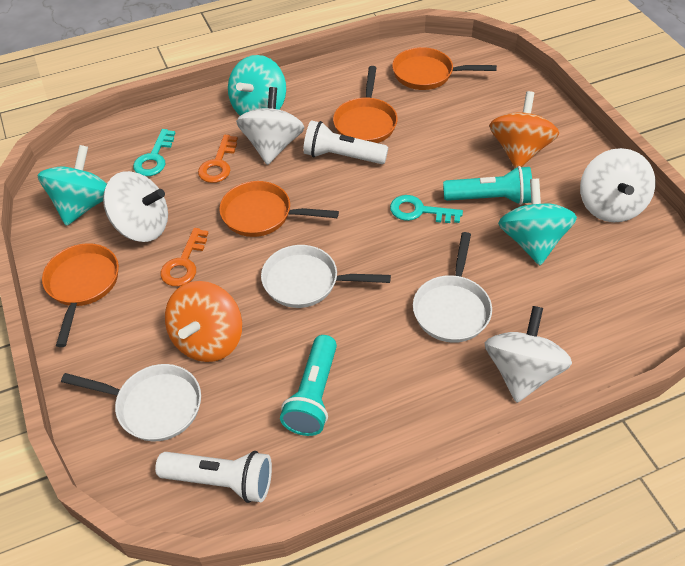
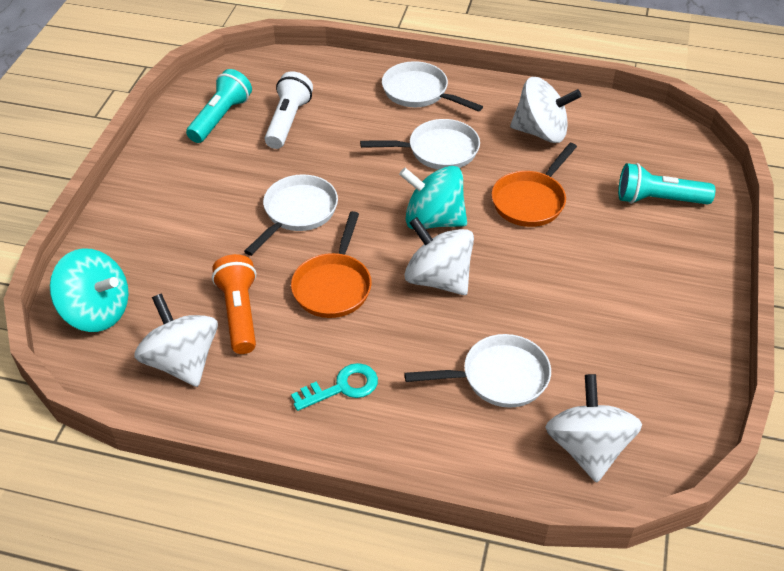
orange flashlight: 0 -> 1
orange key: 2 -> 0
orange pan: 4 -> 2
orange spinning top: 2 -> 0
turquoise key: 2 -> 1
turquoise spinning top: 3 -> 2
white flashlight: 2 -> 1
white pan: 3 -> 4

